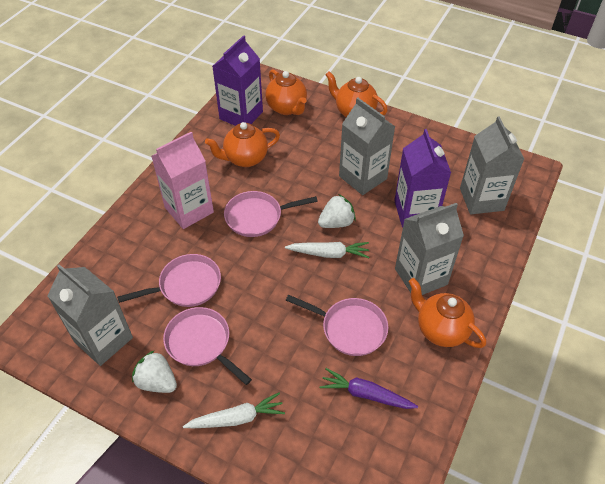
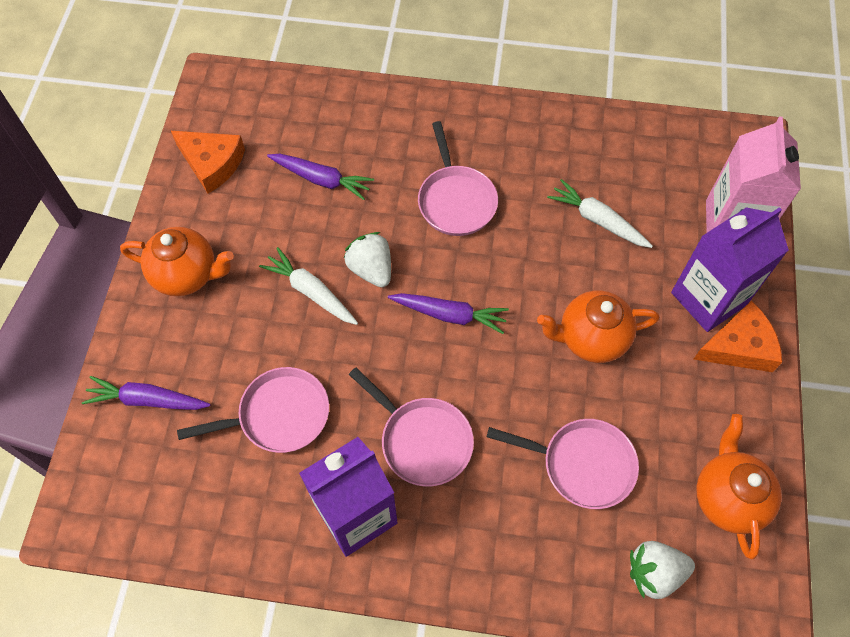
grey carton: 4 -> 0
orange cheese: 0 -> 2
orange teapot: 4 -> 3
purple carrot: 1 -> 3

